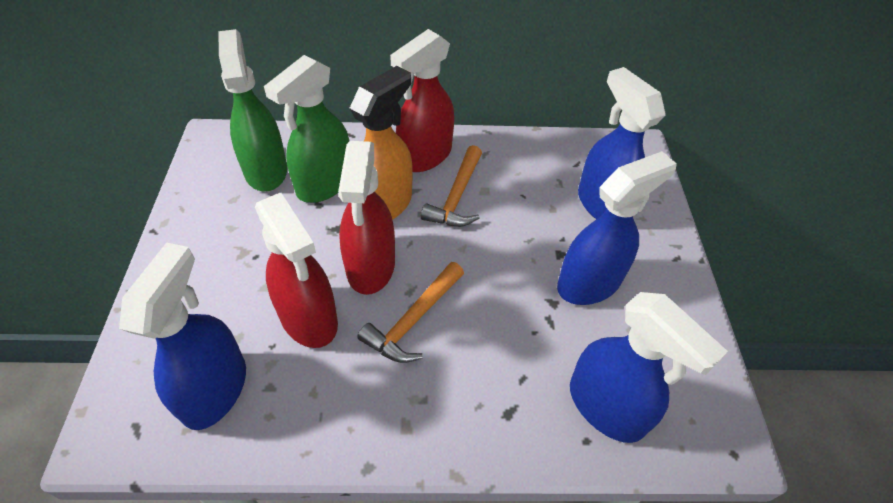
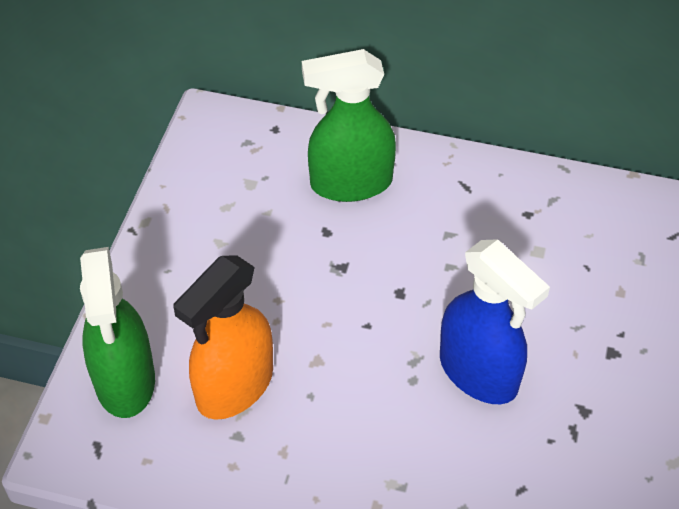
blue spray bottle: 4 -> 1
orange hammer: 2 -> 0
red spray bottle: 3 -> 0

